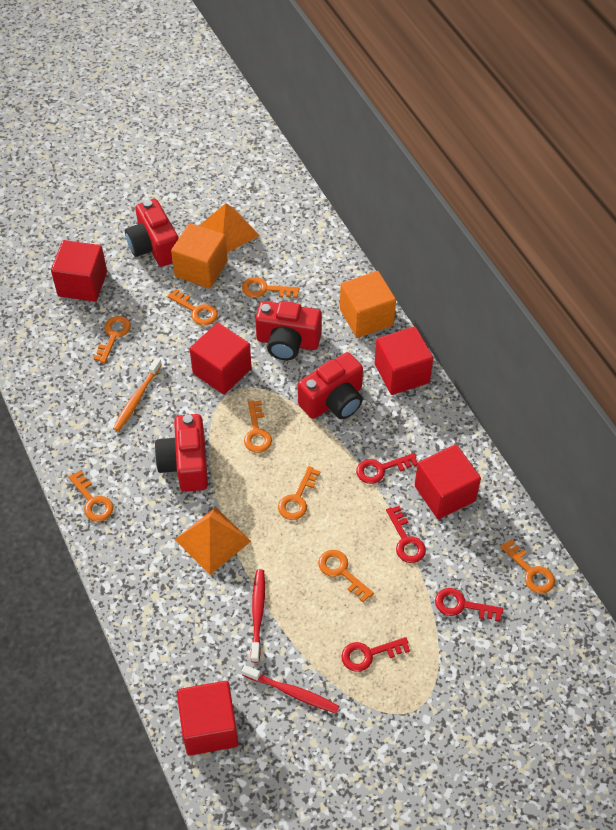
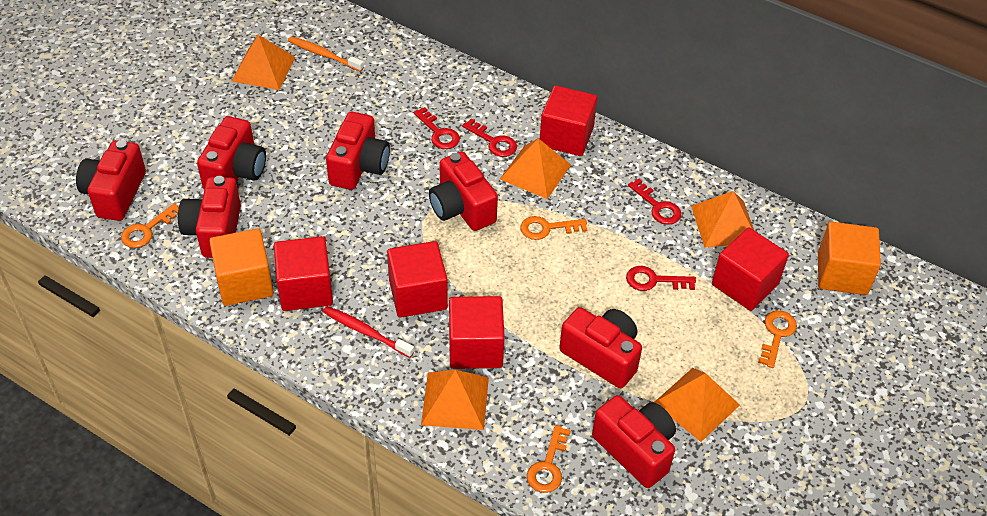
orange key: 8 -> 4
orange pyramid: 2 -> 5
red camera: 4 -> 7
red toothbrush: 2 -> 1

